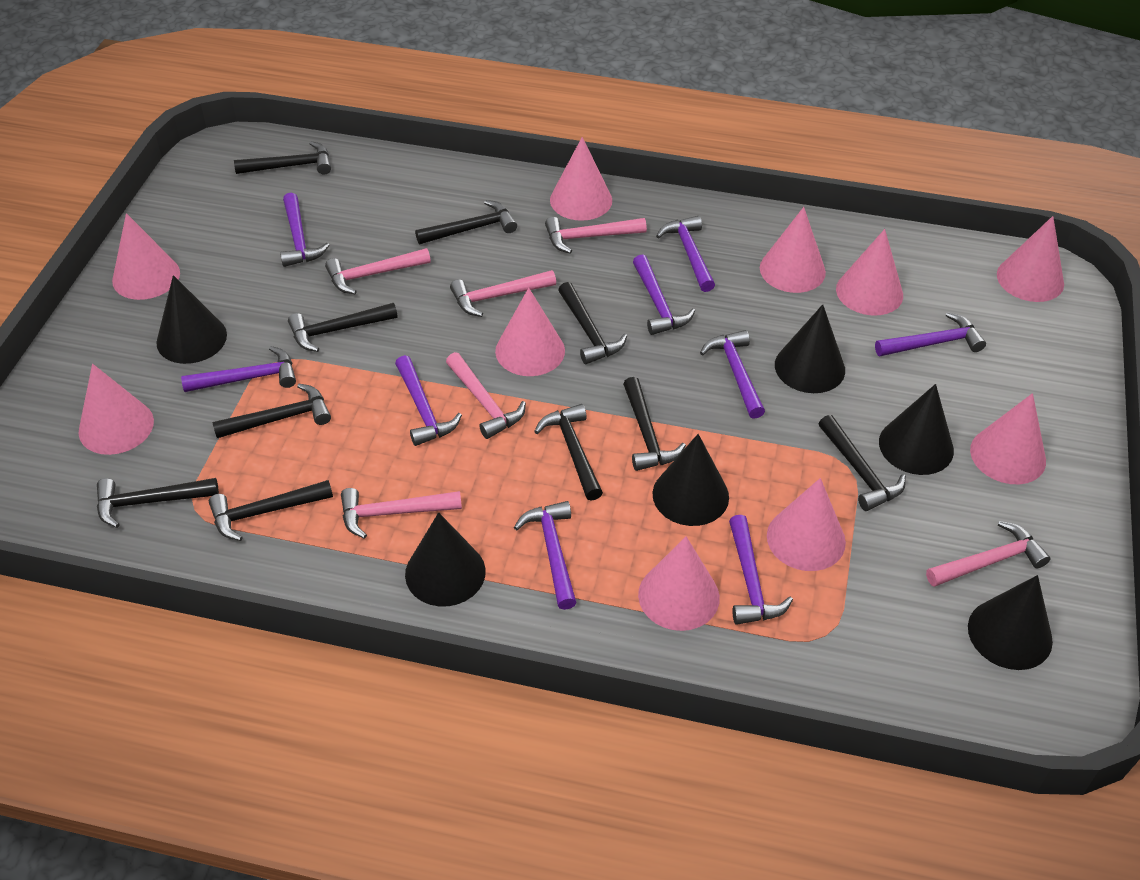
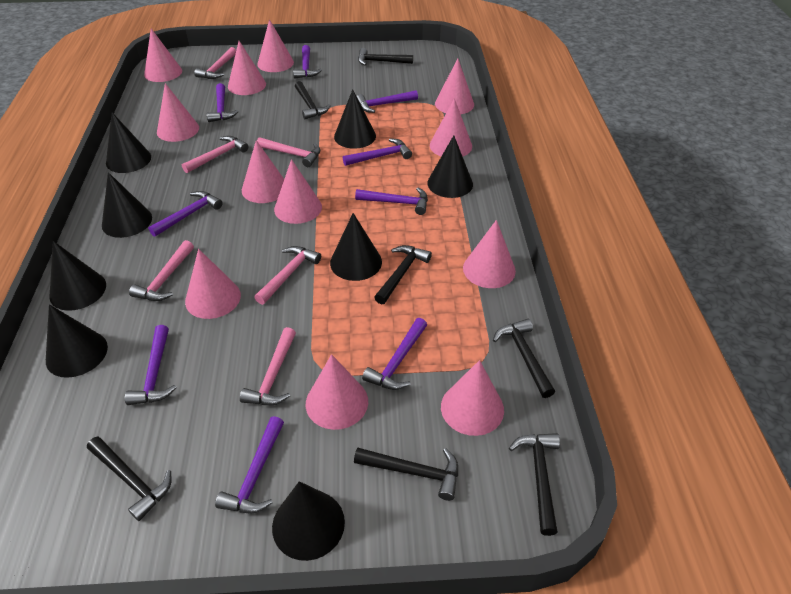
black cone: 6 -> 8
black hammer: 10 -> 7
pink cone: 10 -> 12

